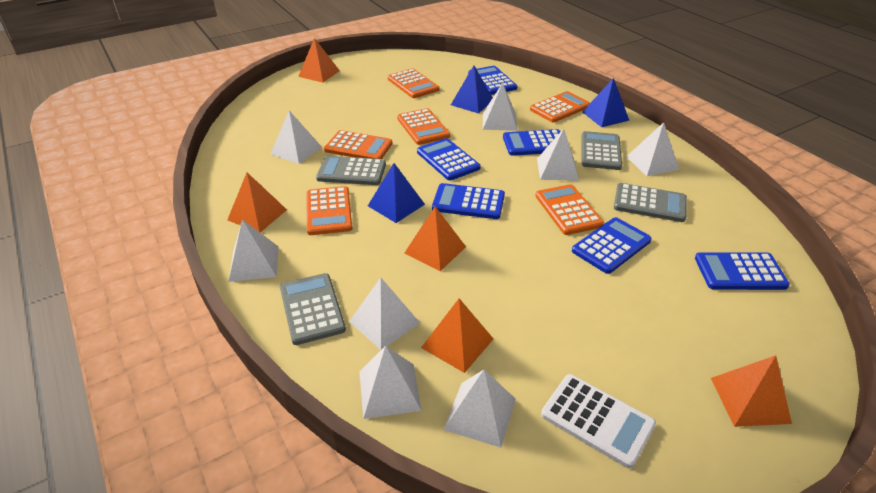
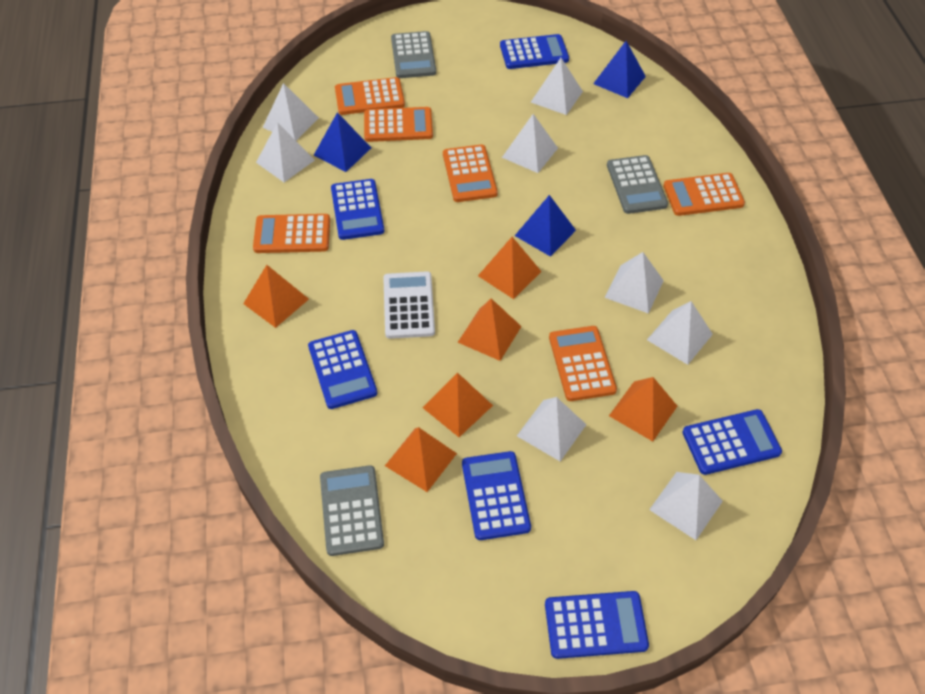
grey calculator: 4 -> 3
orange pyramid: 5 -> 6

